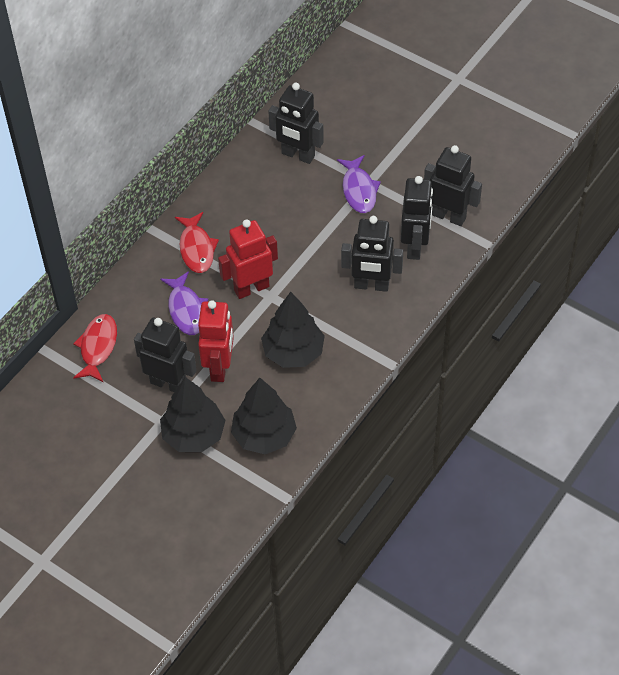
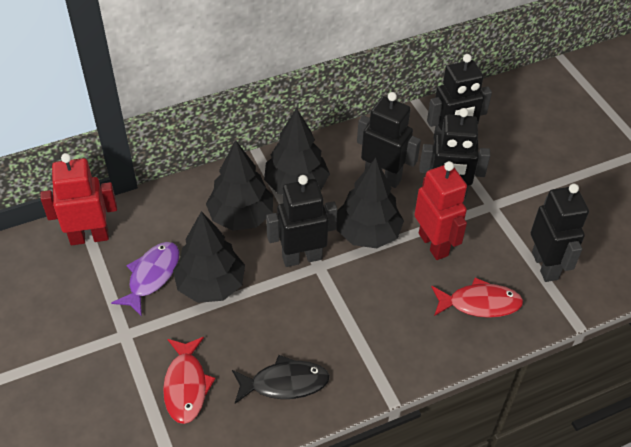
black fish: 0 -> 1
black tree: 3 -> 4
purple fish: 2 -> 1

